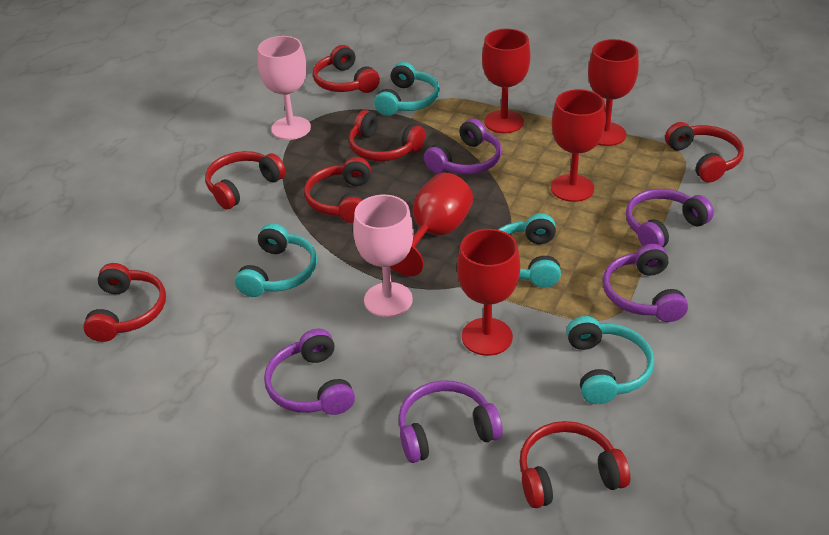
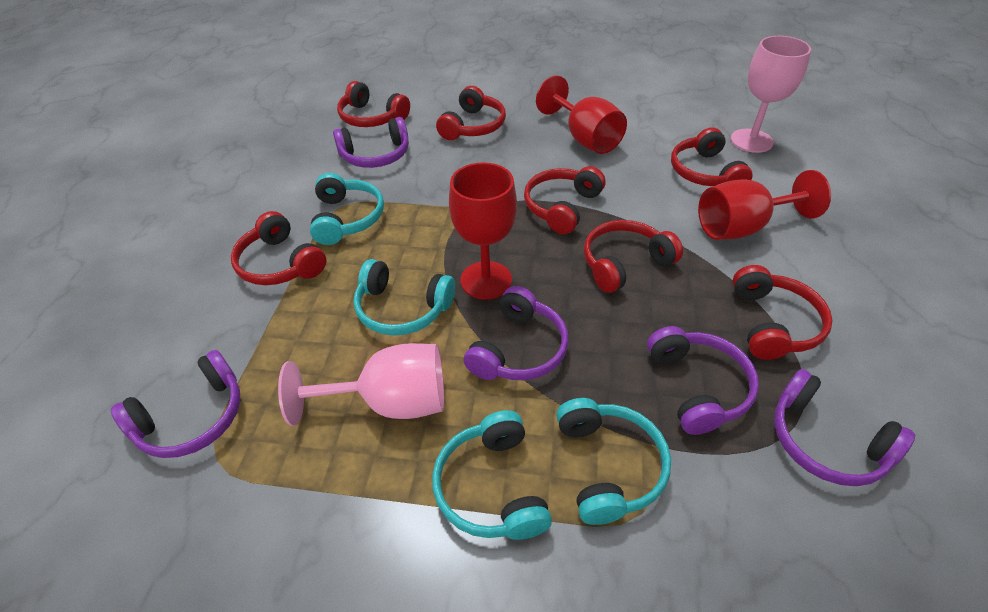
red goblet: 5 -> 3

